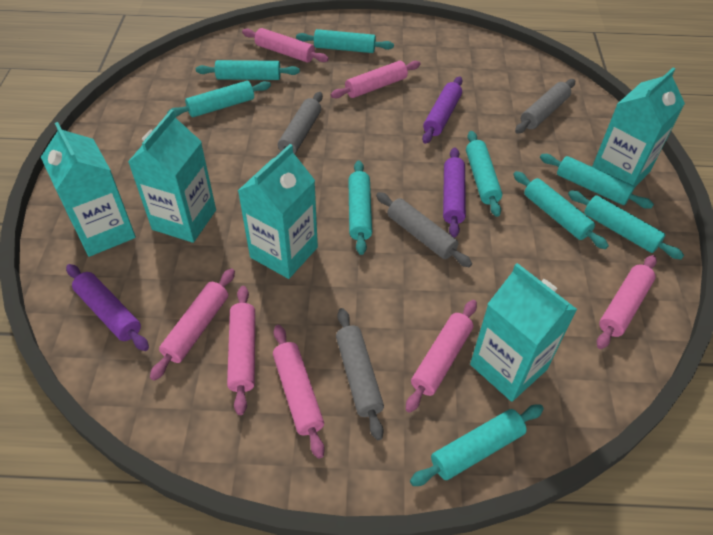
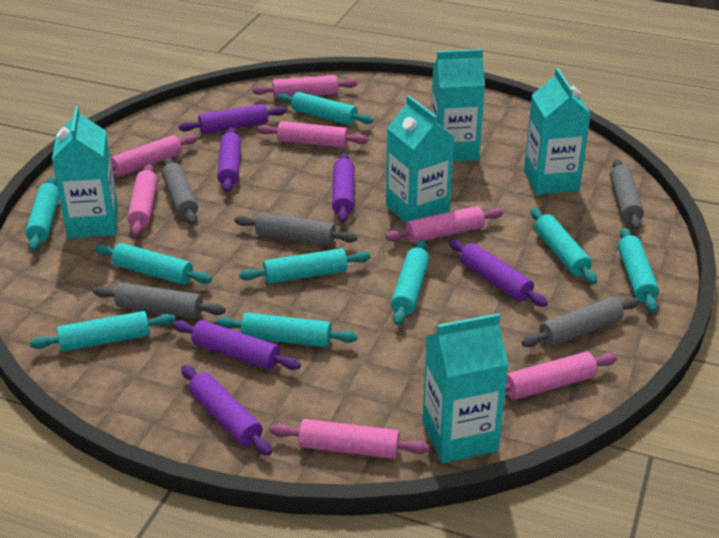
grey rolling pin: 4 -> 5
purple rolling pin: 3 -> 6

